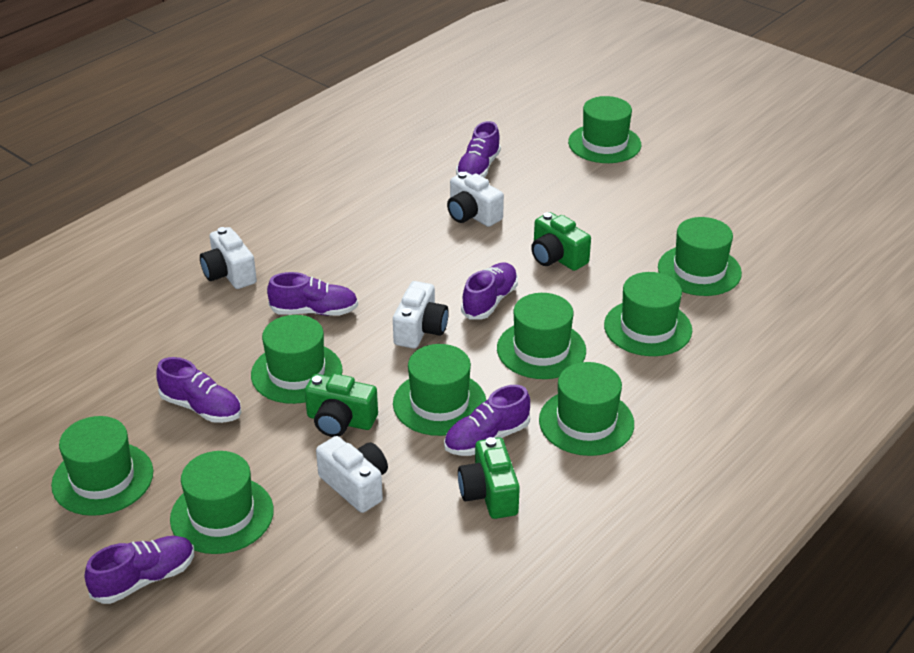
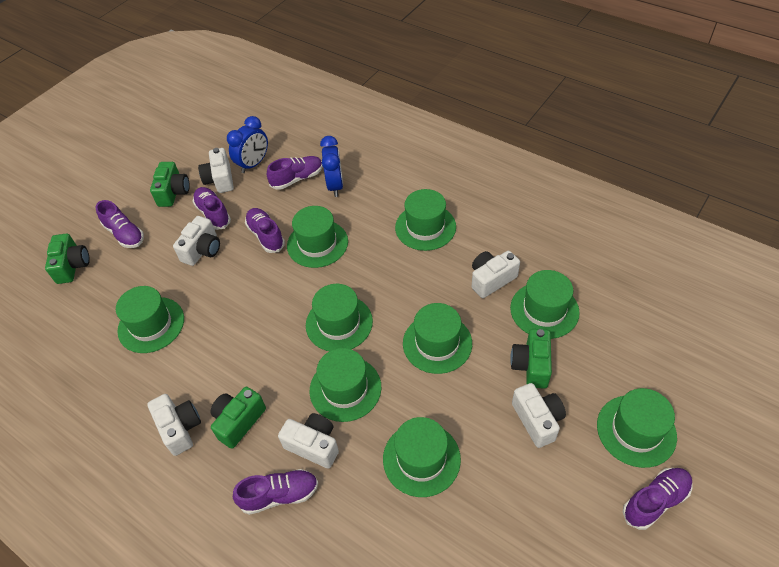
blue clock: 0 -> 2
green camera: 3 -> 4
white camera: 4 -> 6

